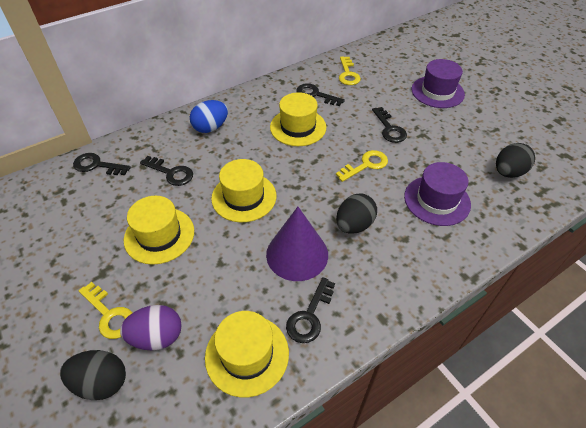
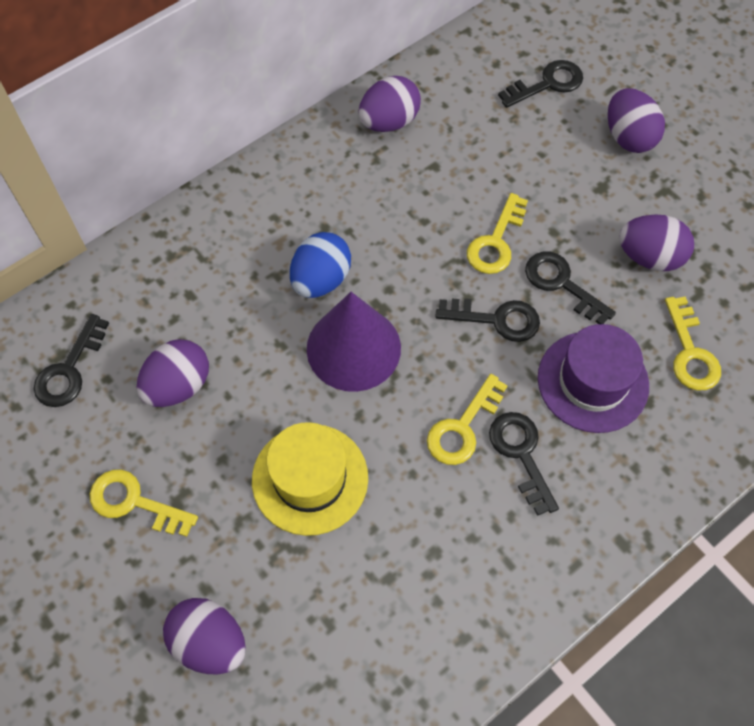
black egg: 3 -> 0
purple egg: 1 -> 5
purple hat: 2 -> 1
yellow hat: 4 -> 1
yellow key: 3 -> 4

